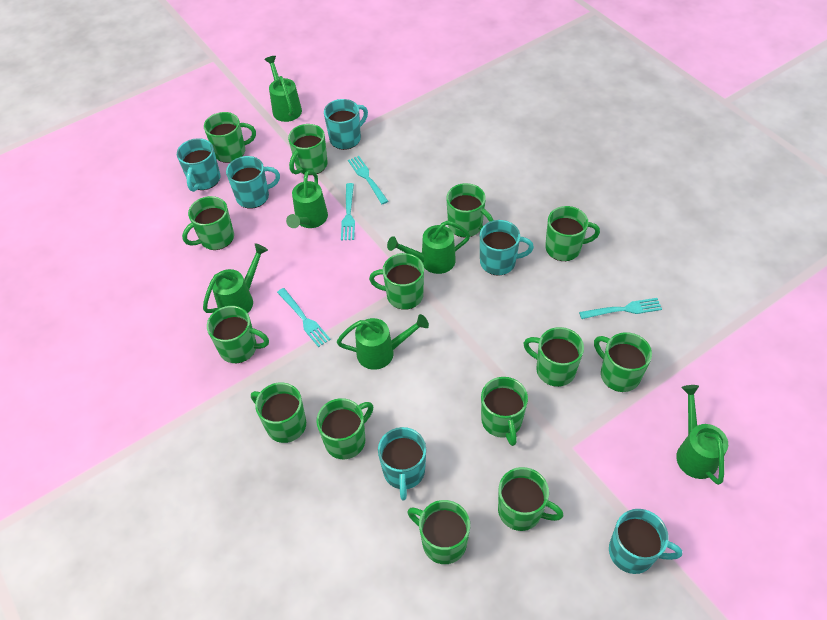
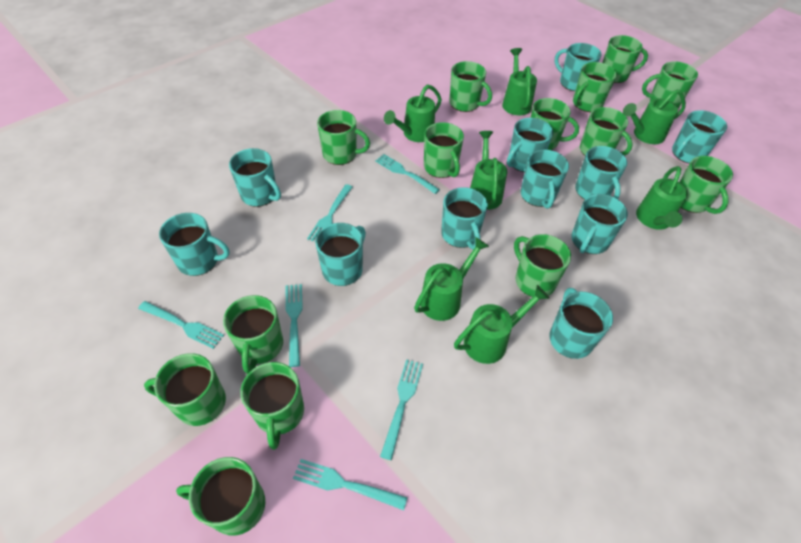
green watering can: 6 -> 7
turquoise fork: 4 -> 6
turquoise mug: 6 -> 11

